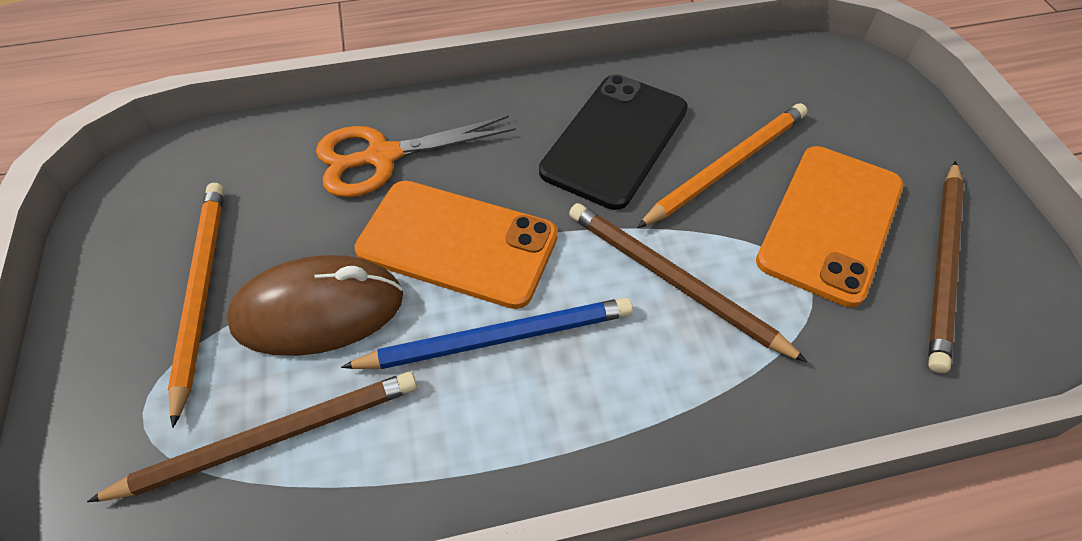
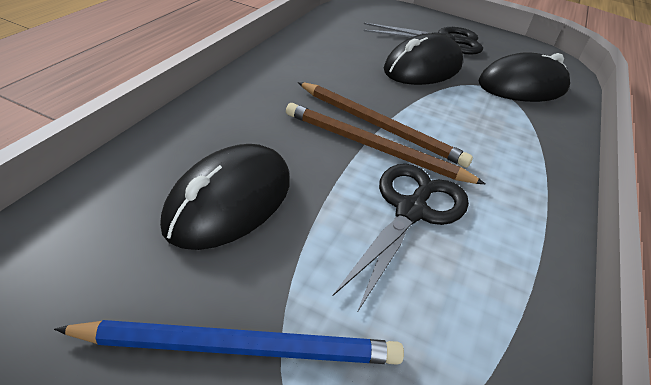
black mouse: 0 -> 3
black phone: 1 -> 0
black scissors: 0 -> 2
brown mouse: 1 -> 0
brown pencil: 3 -> 2
orange pencil: 2 -> 0
orange phone: 2 -> 0
orange scissors: 1 -> 0

